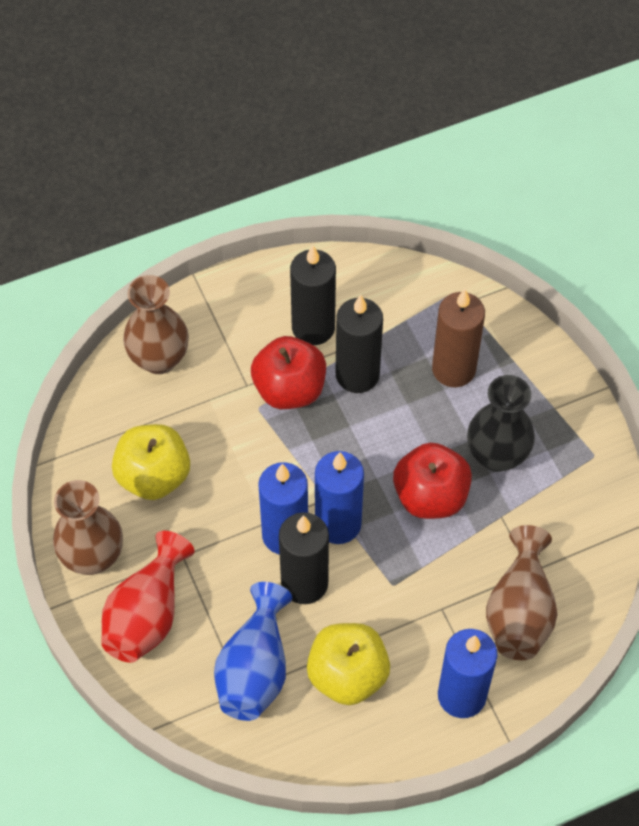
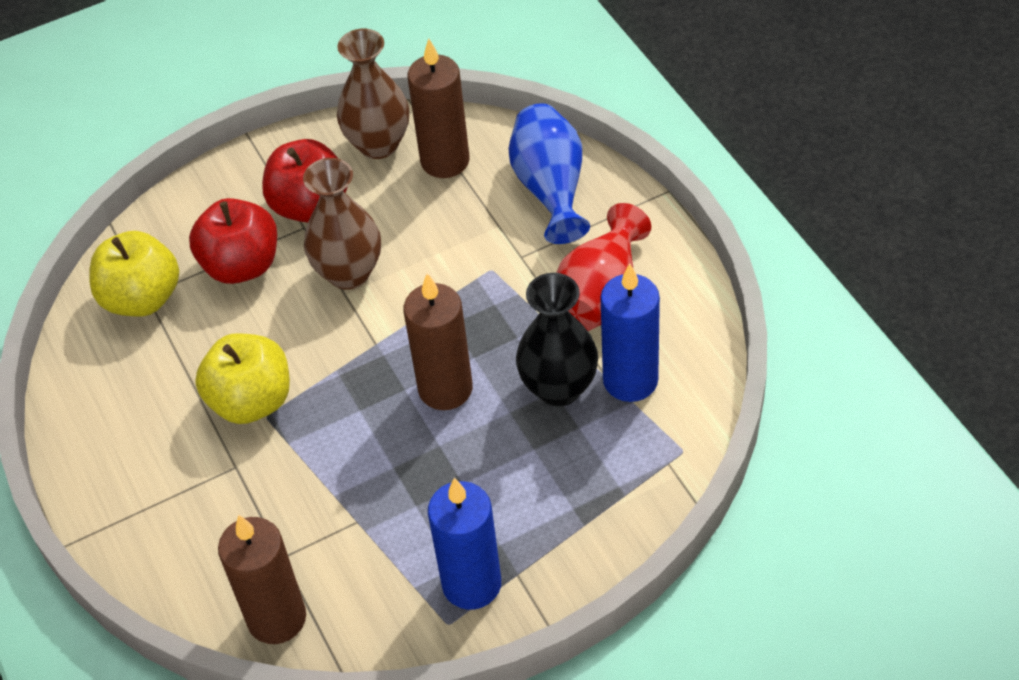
black candle: 3 -> 0
blue candle: 3 -> 2
brown candle: 1 -> 3
brown vase: 3 -> 2

